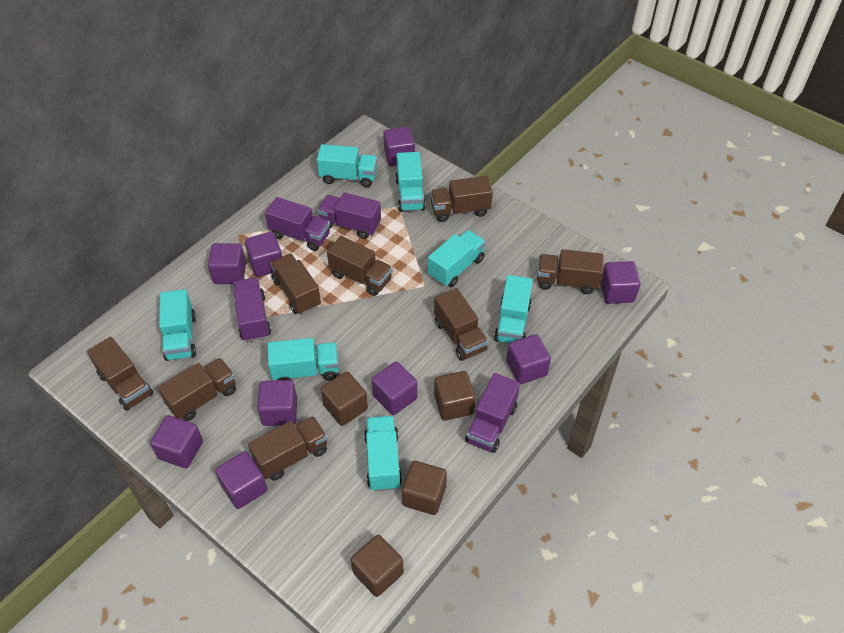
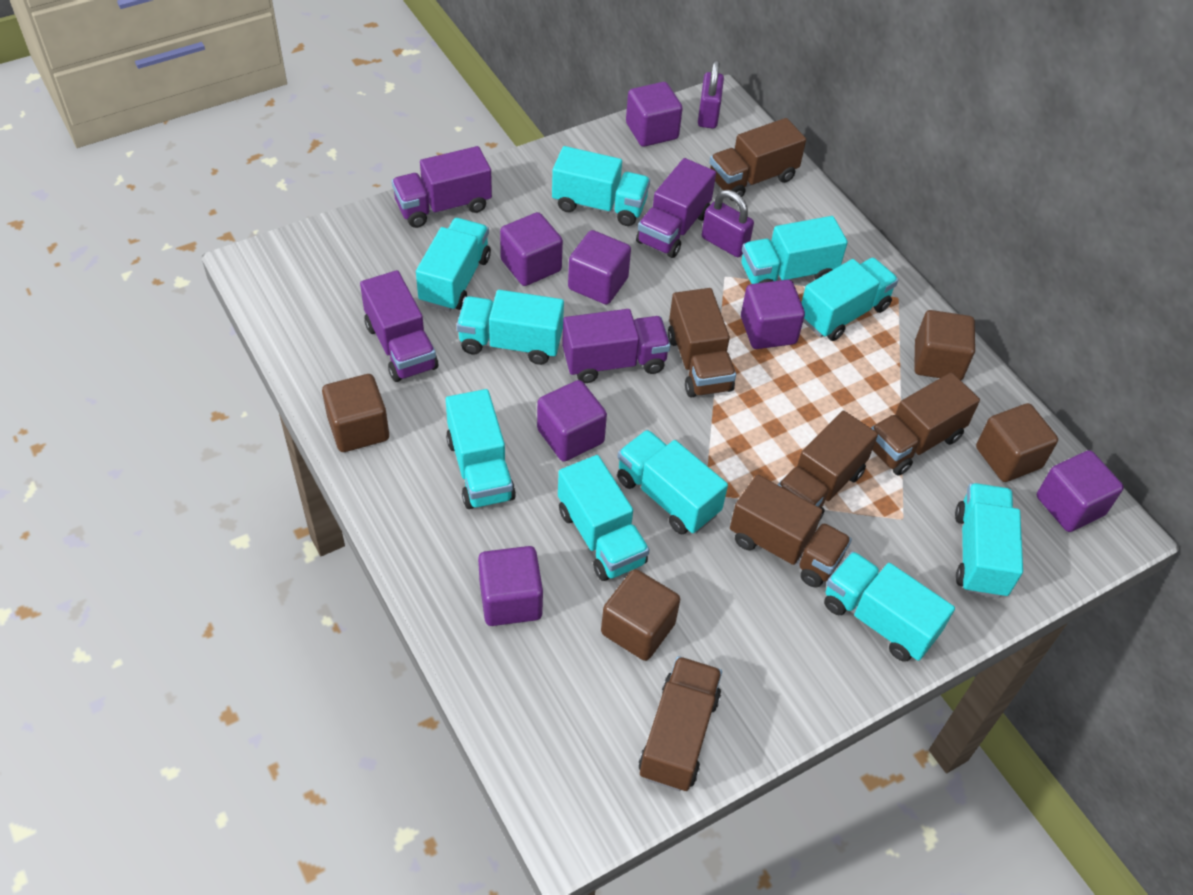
brown truck: 8 -> 6
purple cube: 9 -> 7
purple padlock: 0 -> 2
turquoise truck: 7 -> 10

